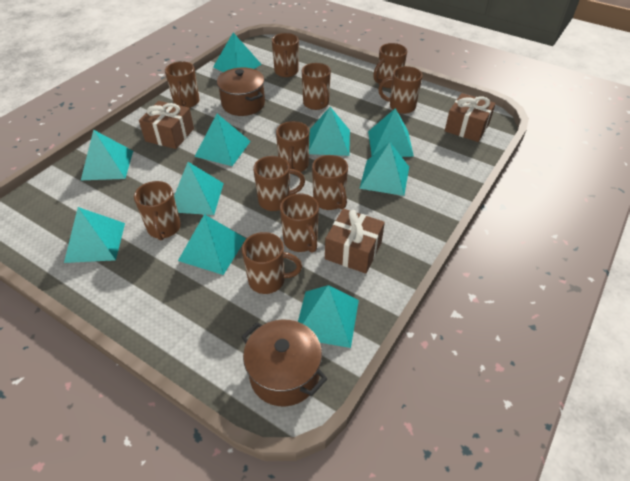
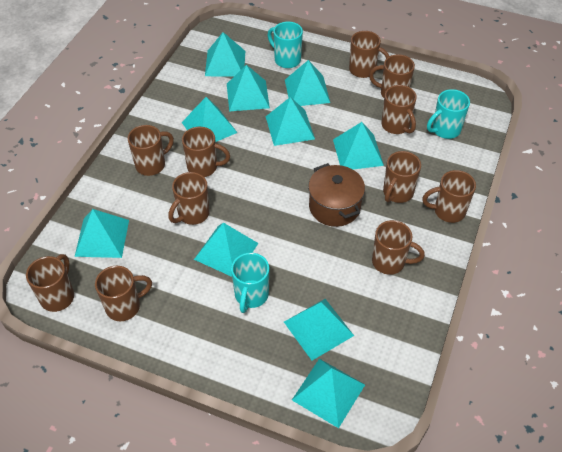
brown gift: 3 -> 0
brown pot: 2 -> 1
turquoise mug: 0 -> 3

